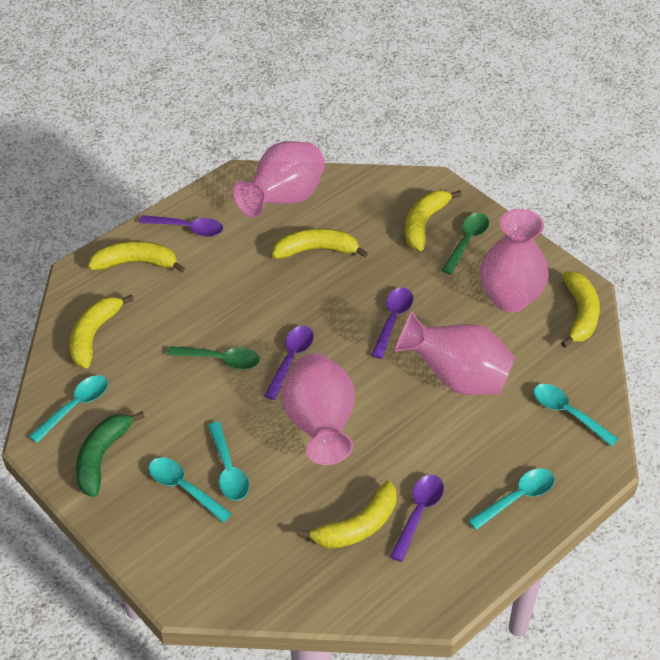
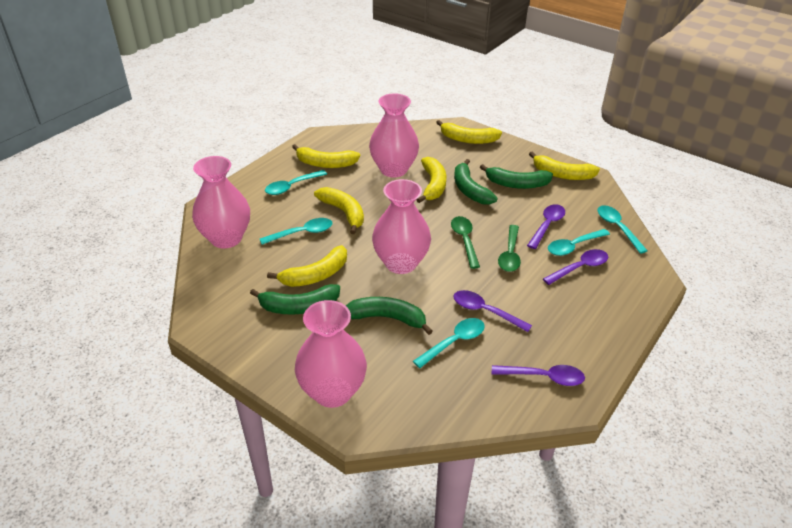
green banana: 1 -> 4

